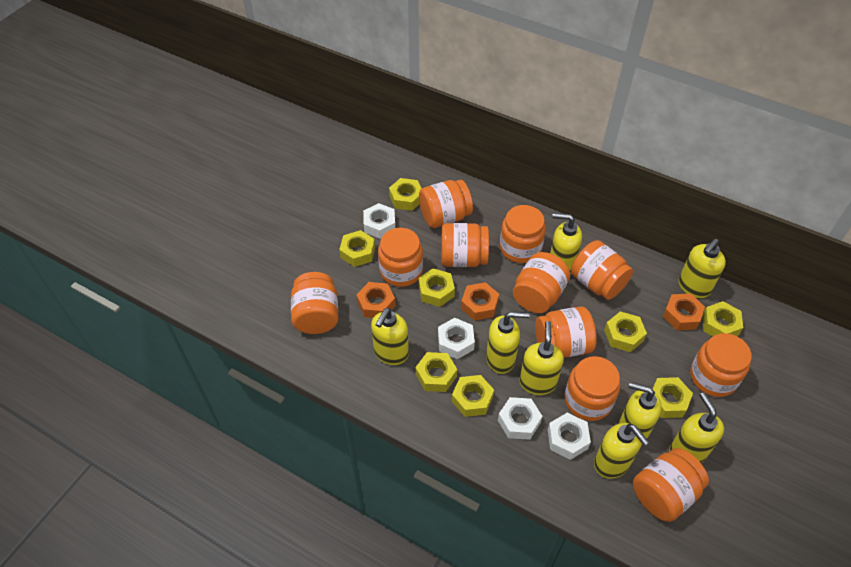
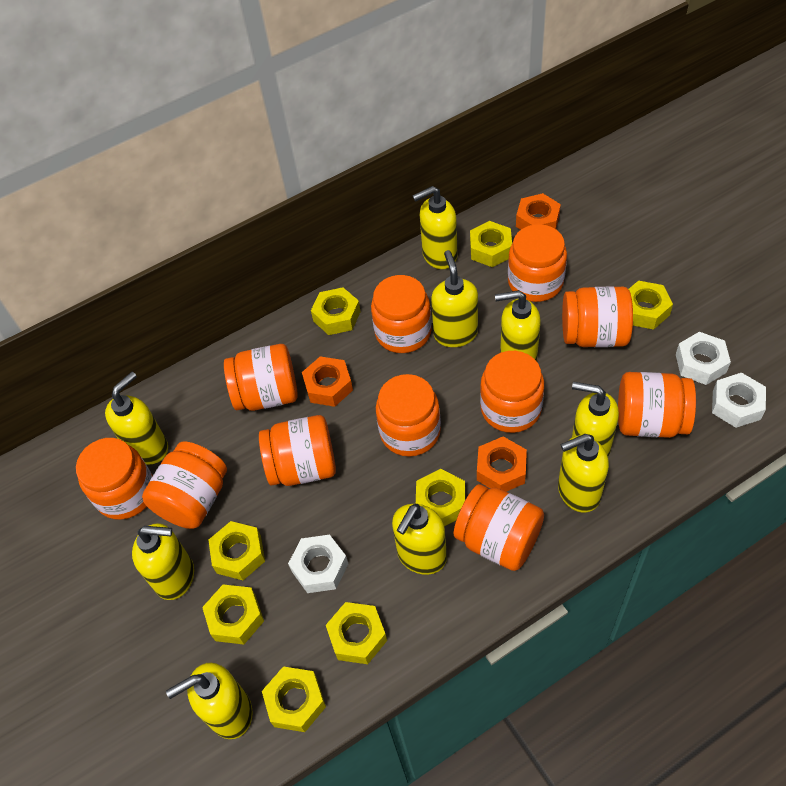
white nut: 4 -> 3
yellow soap dispenser: 8 -> 9

